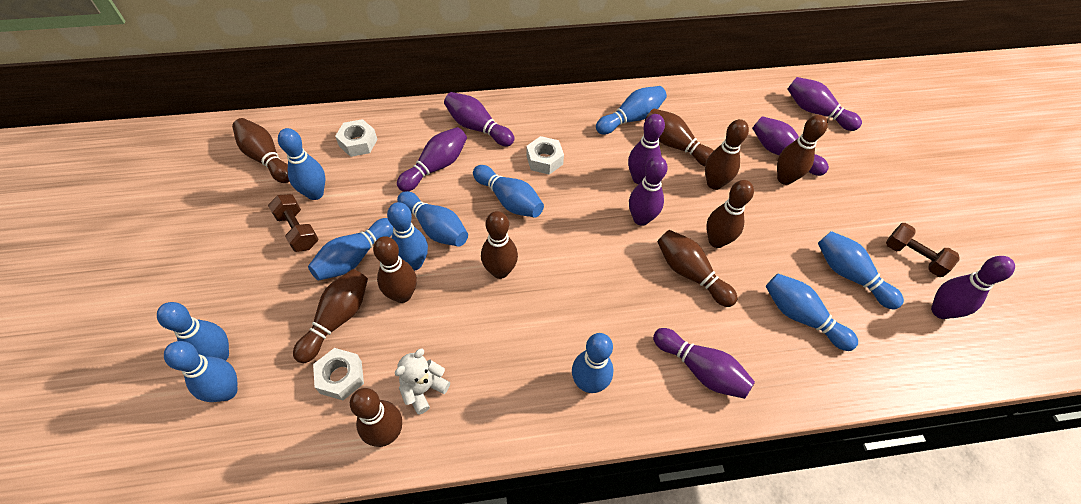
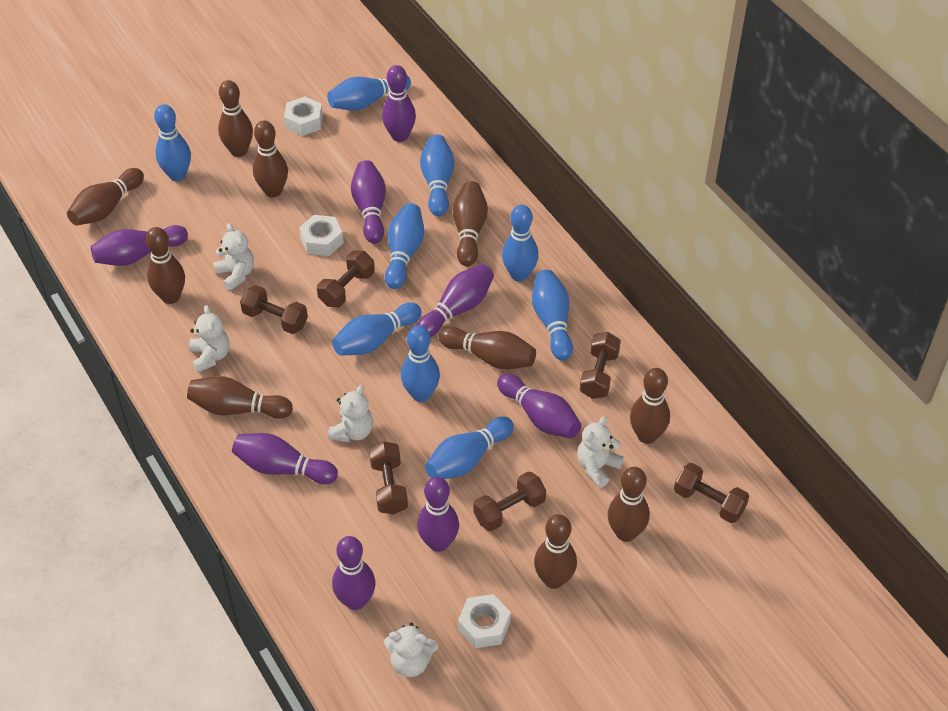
blue bowling pin: 11 -> 9
brown dumbbell: 2 -> 6
white teddy bear: 1 -> 5

